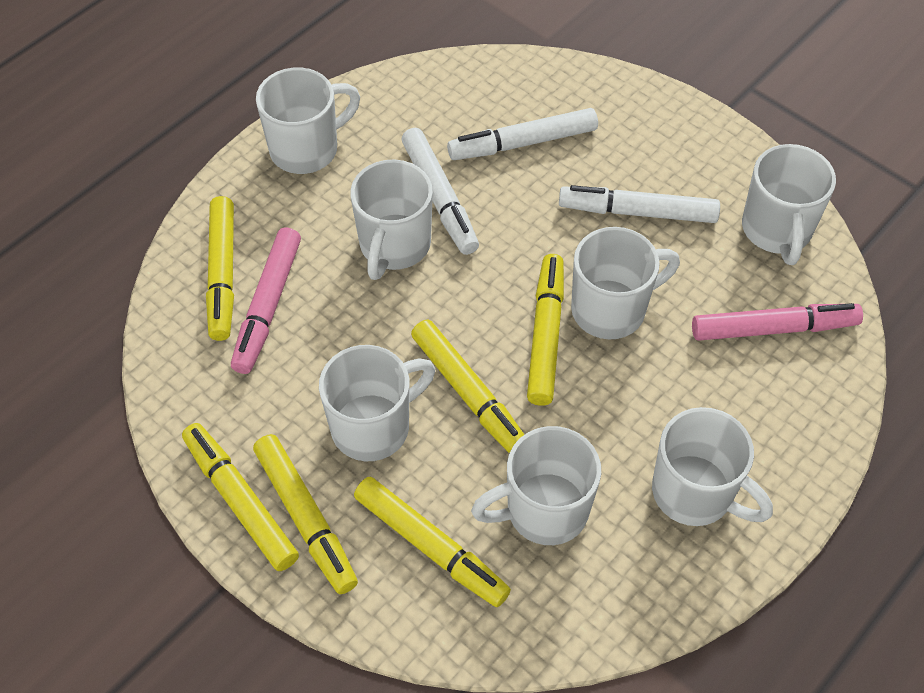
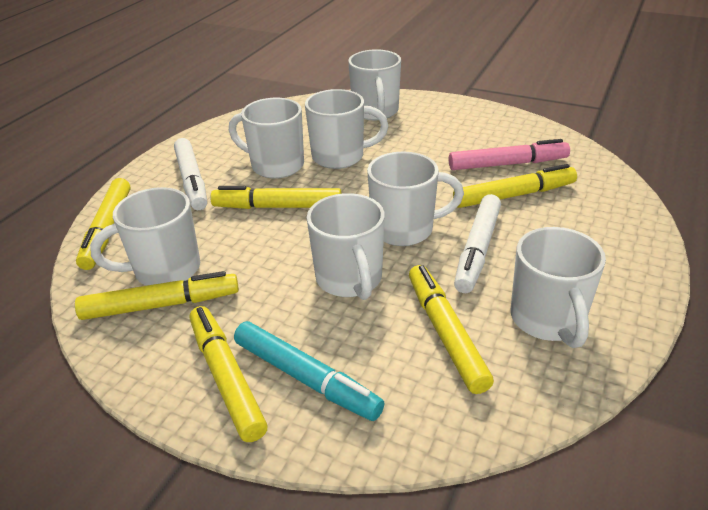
pink marker: 2 -> 1
turquoise marker: 0 -> 1
white marker: 3 -> 2

